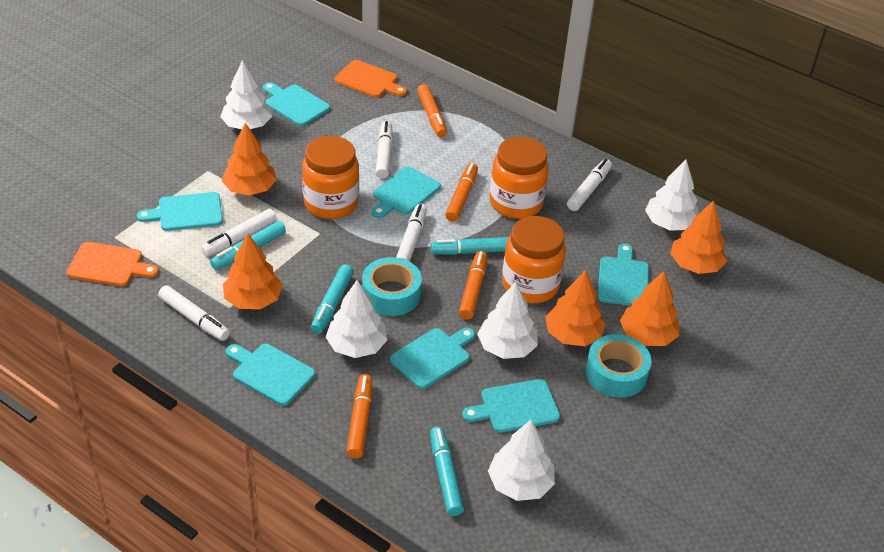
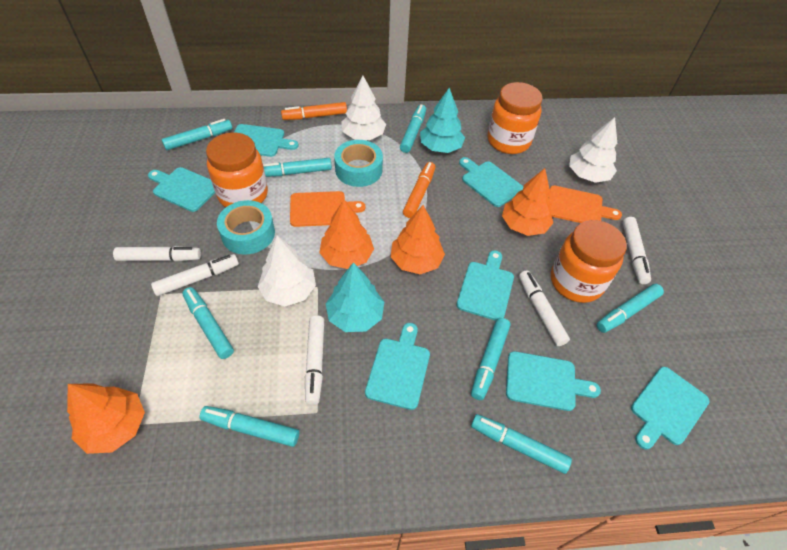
orange marker: 4 -> 2
orange tree: 5 -> 4
turquoise marker: 4 -> 8
turquoise tree: 0 -> 2
white tree: 5 -> 3

